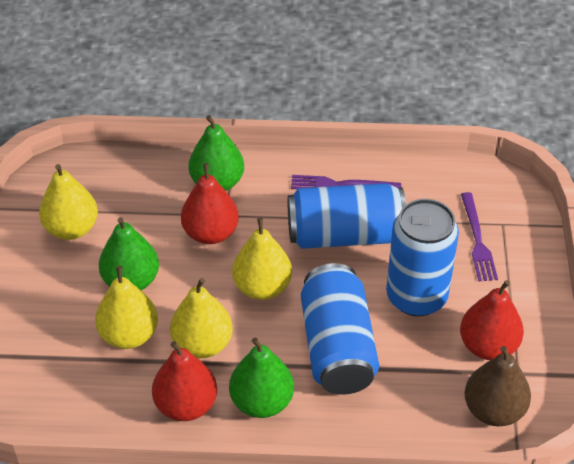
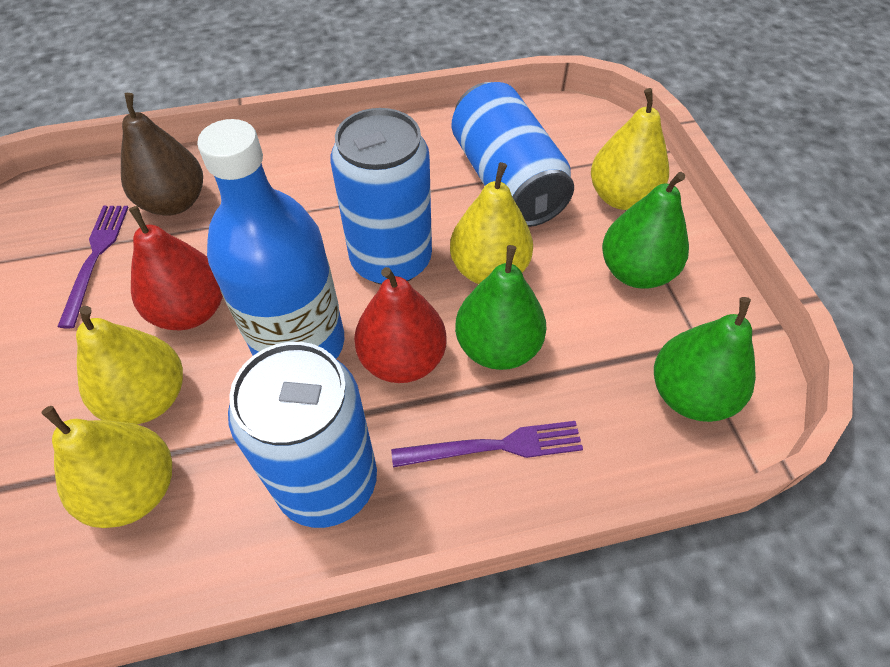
blue bottle: 0 -> 1
red pear: 3 -> 2

